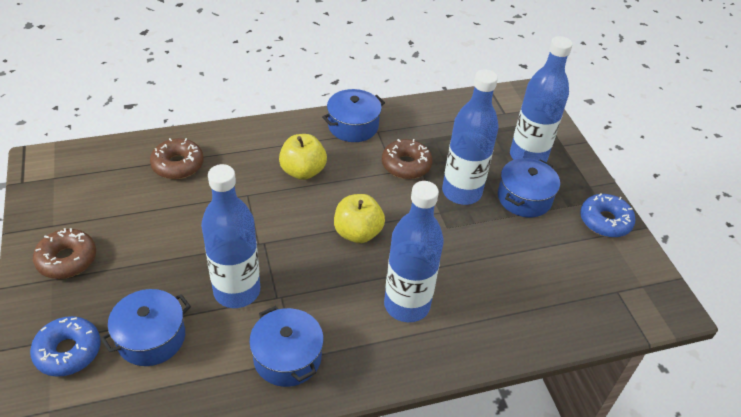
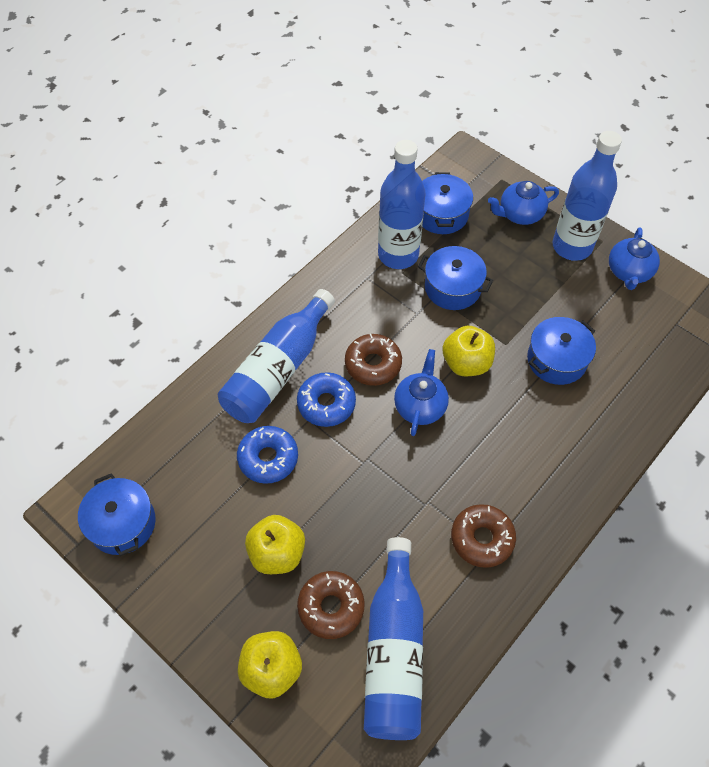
blue teapot: 0 -> 3
yellow apple: 2 -> 3

